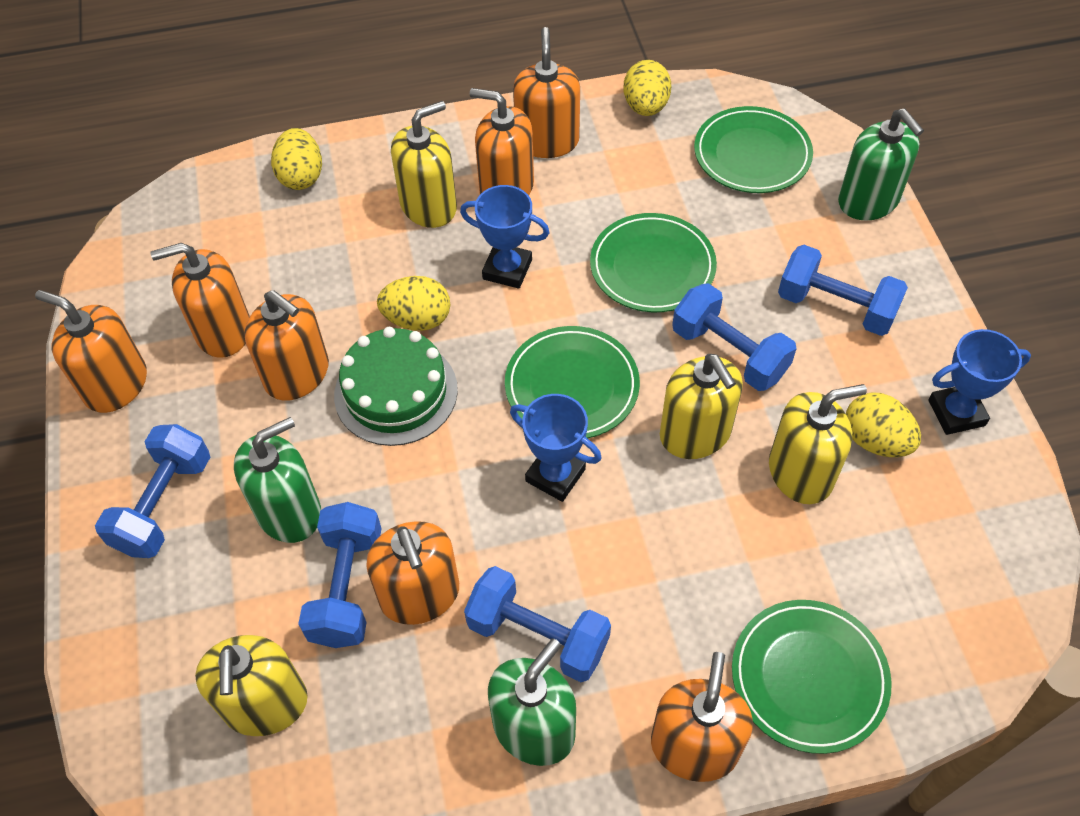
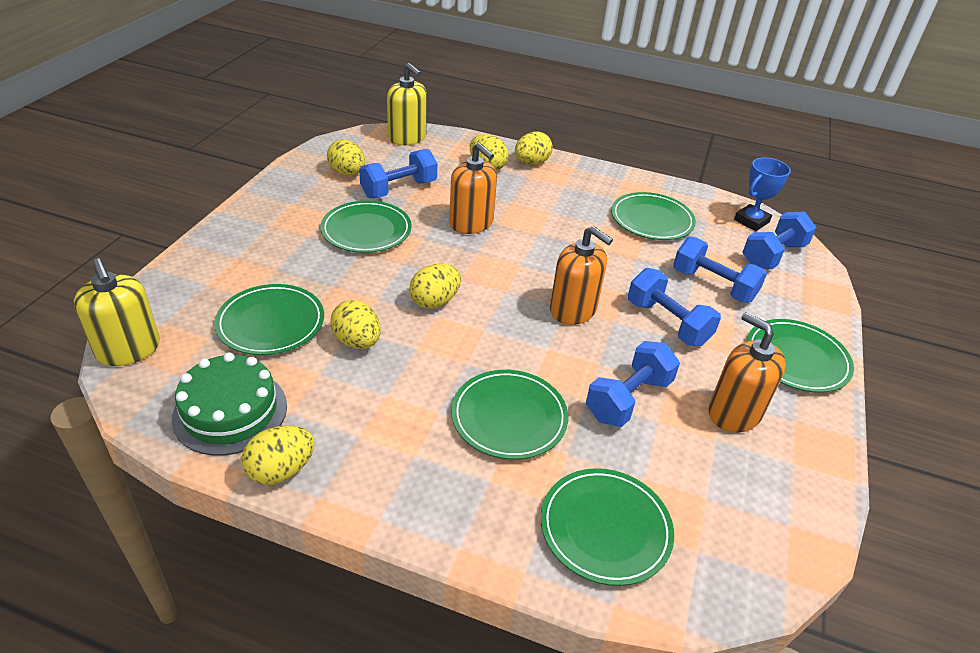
blue trophy: 3 -> 1
green plate: 4 -> 6
green soap dispenser: 3 -> 0
orange soap dispenser: 7 -> 3
yellow egg: 4 -> 6
yellow soap dispenser: 4 -> 2

